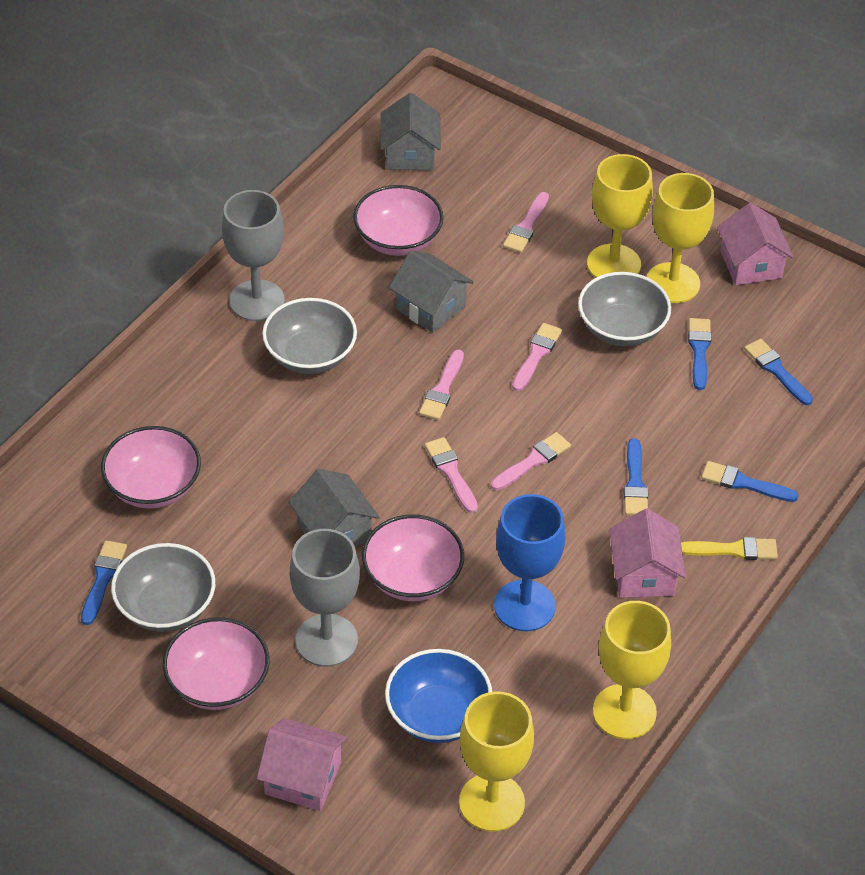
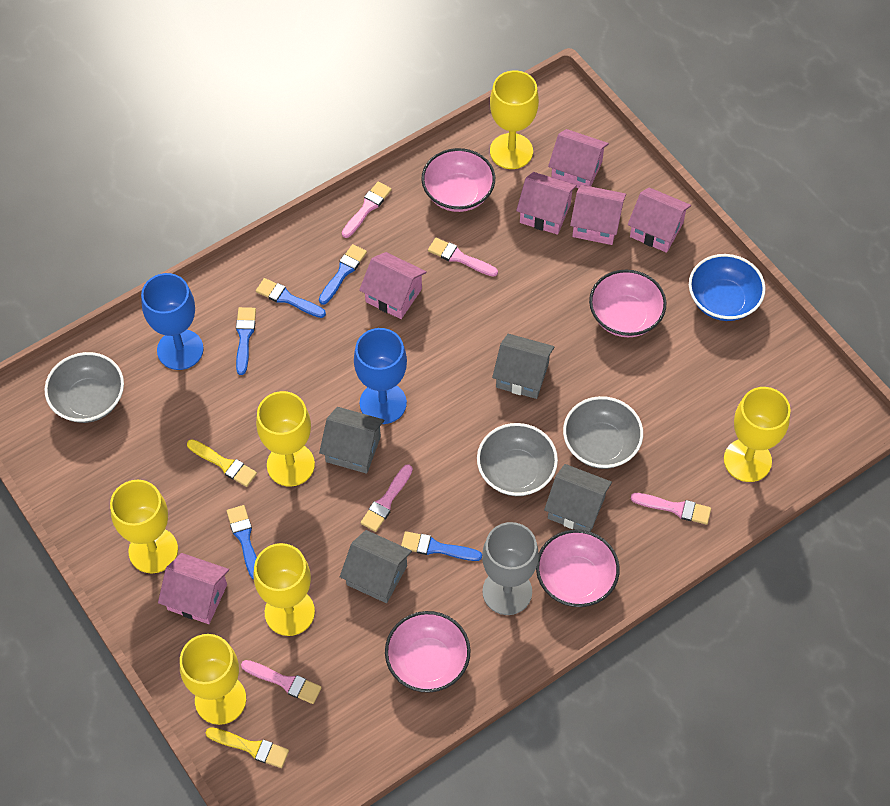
blue goblet: 1 -> 2
grey goblet: 2 -> 1
grey house: 3 -> 4
pink house: 3 -> 6
yellow brush: 1 -> 2
yellow goblet: 4 -> 6

